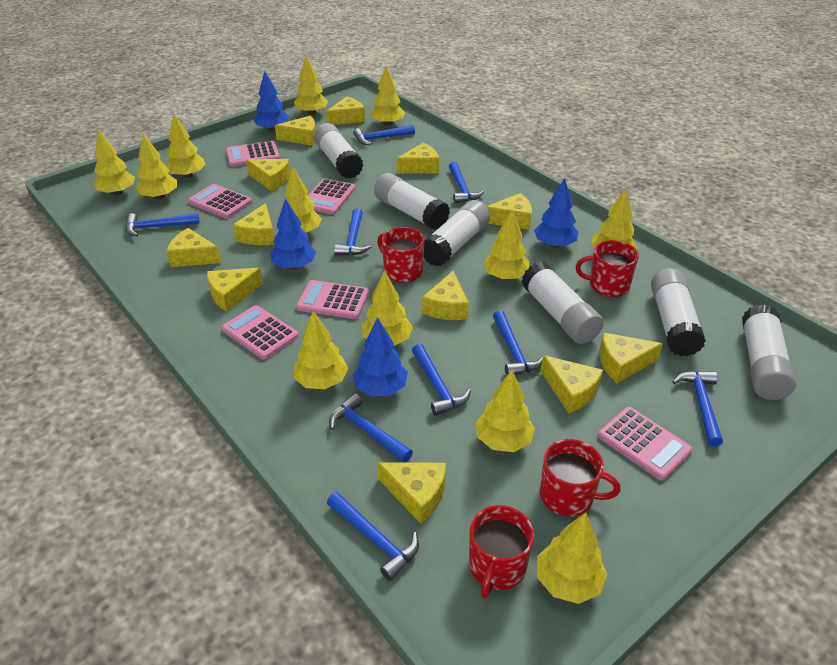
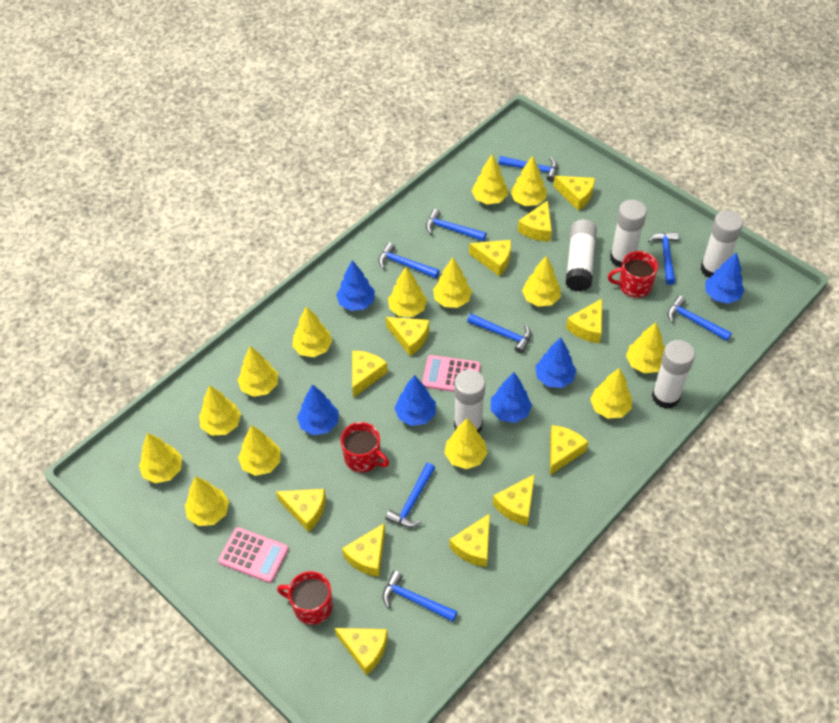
blue hammer: 9 -> 8
blue tree: 4 -> 6
pink calculator: 6 -> 2
red mug: 4 -> 3
white glue stick: 6 -> 5
yellow tree: 12 -> 14

